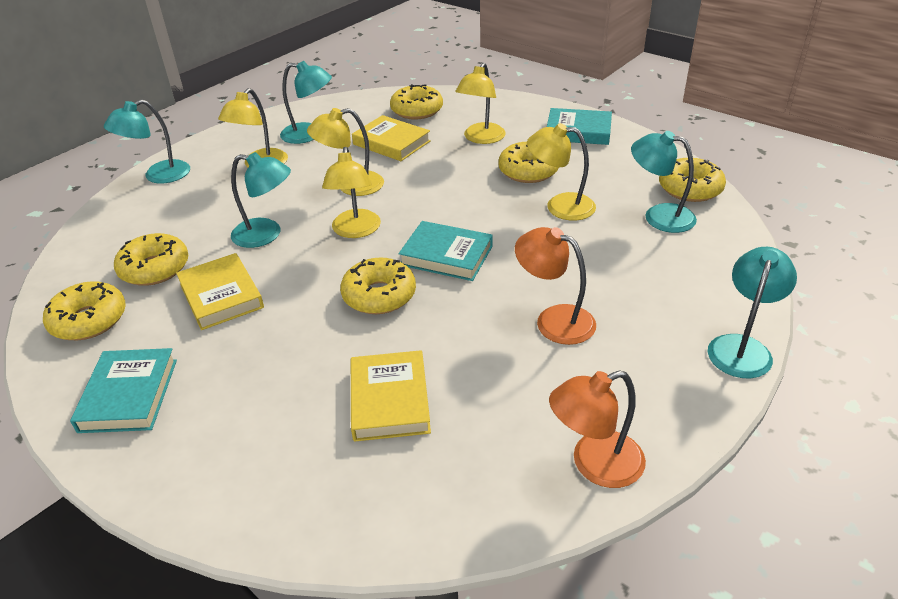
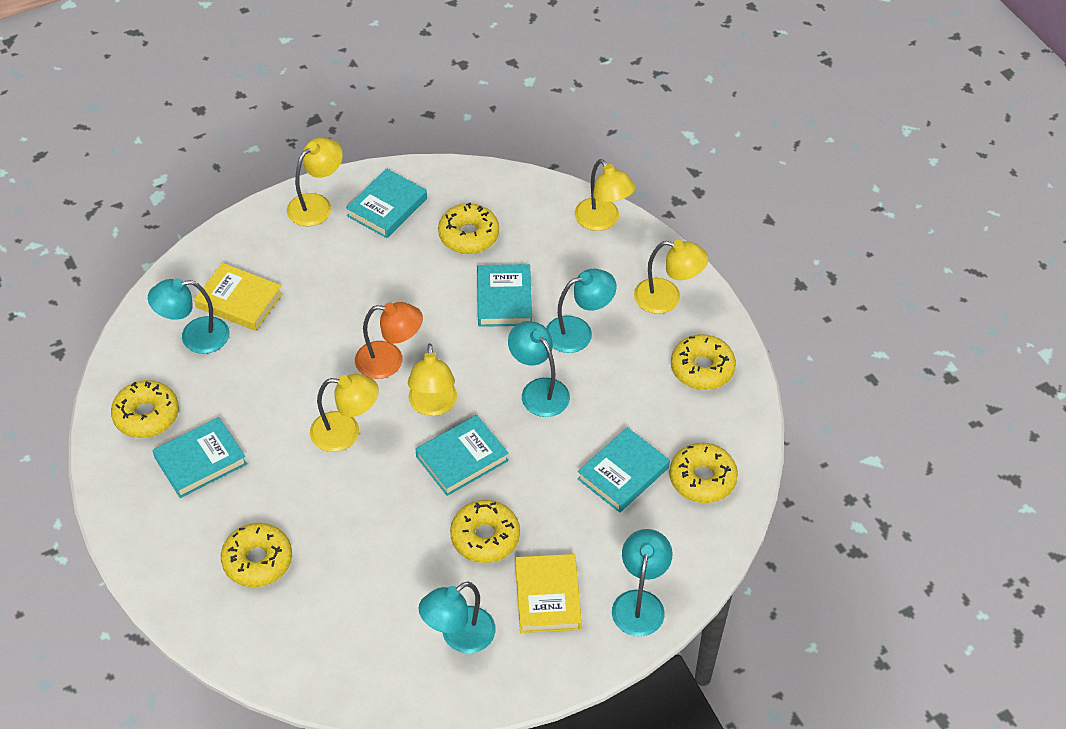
orange lamp: 2 -> 1
turquoise book: 3 -> 5
yellow book: 3 -> 2

